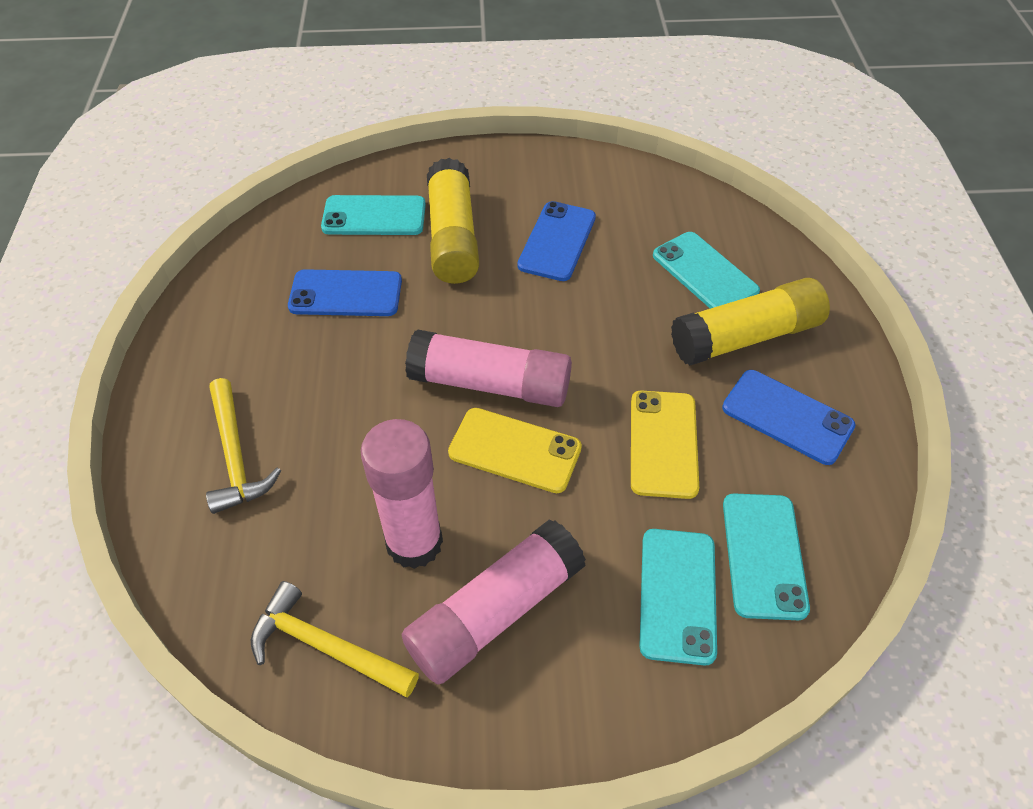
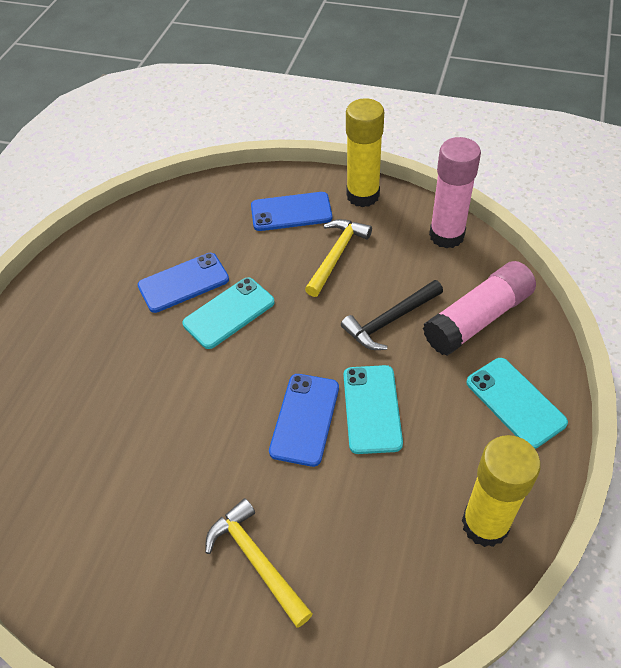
black hammer: 0 -> 1
pink glue stick: 3 -> 2
turquoise phone: 4 -> 3
yellow phone: 2 -> 0

